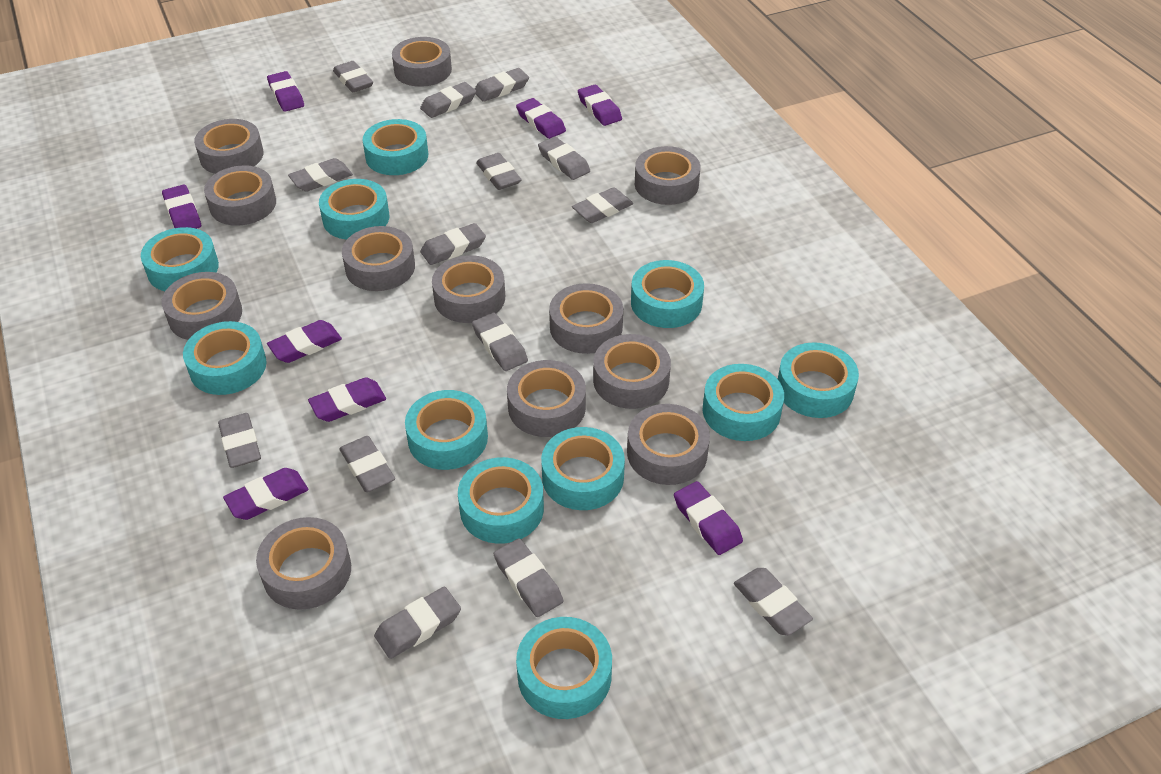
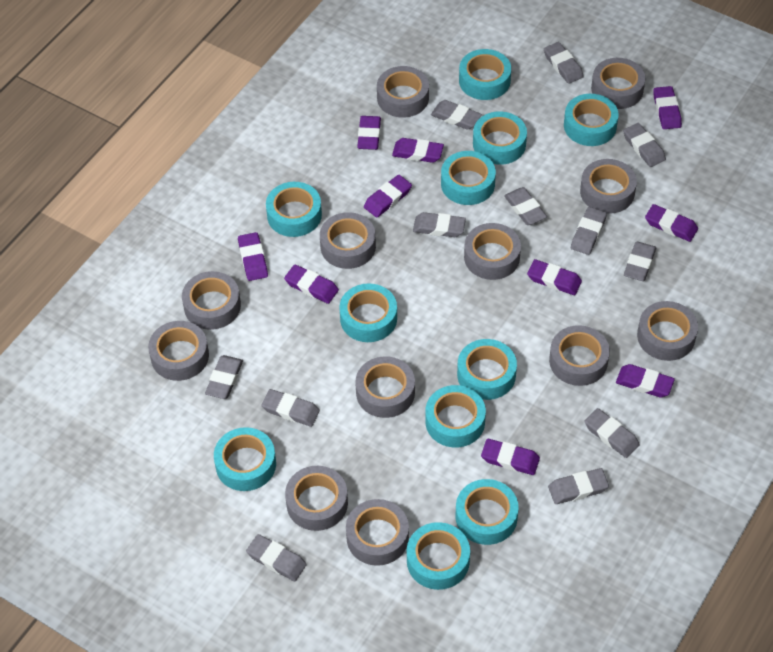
grey eraser: 14 -> 12
purple eraser: 8 -> 10

